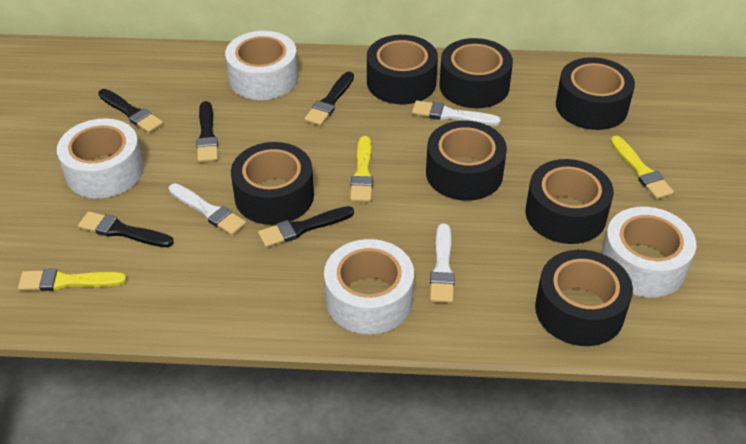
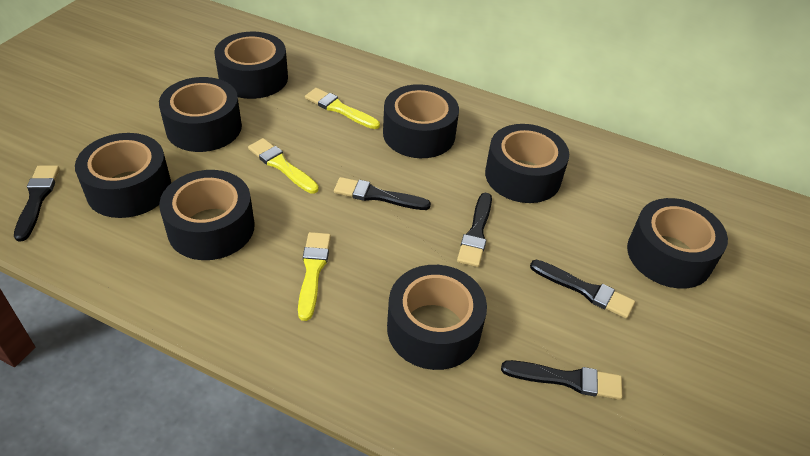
black tape: 7 -> 8
white brush: 3 -> 0
white tape: 4 -> 0

